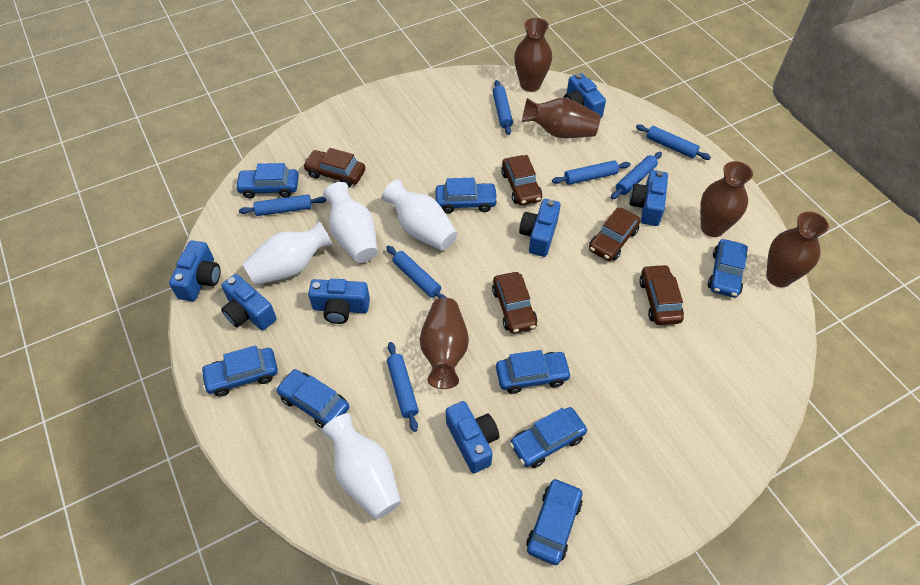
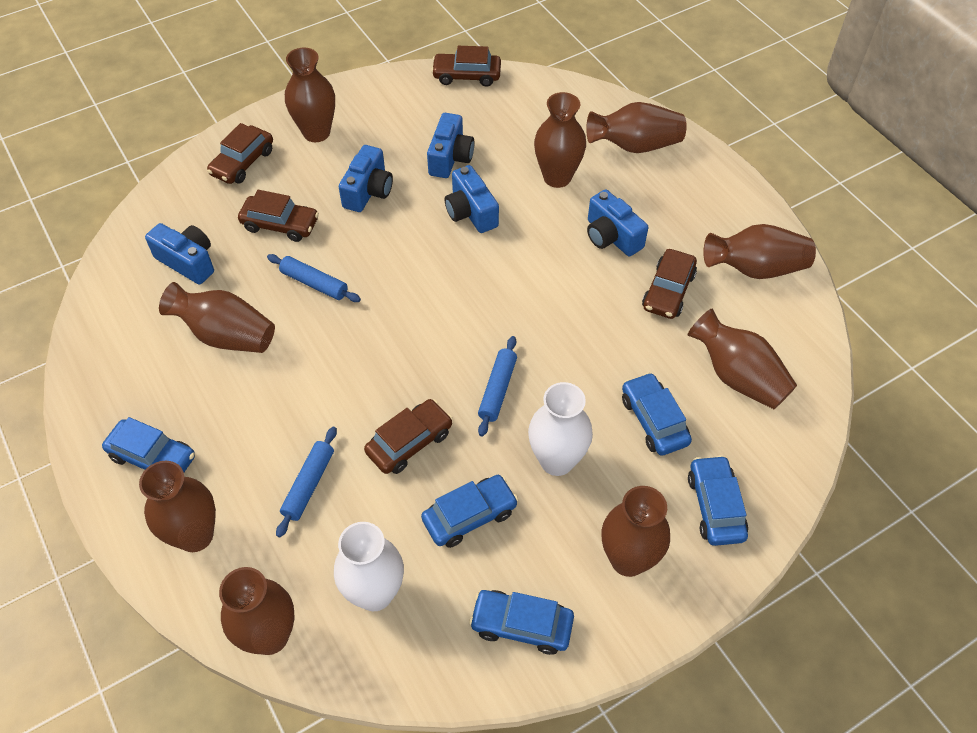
blue camera: 7 -> 5
blue car: 8 -> 5
blue rolling pin: 7 -> 3
brown vase: 5 -> 9
white vase: 4 -> 2

